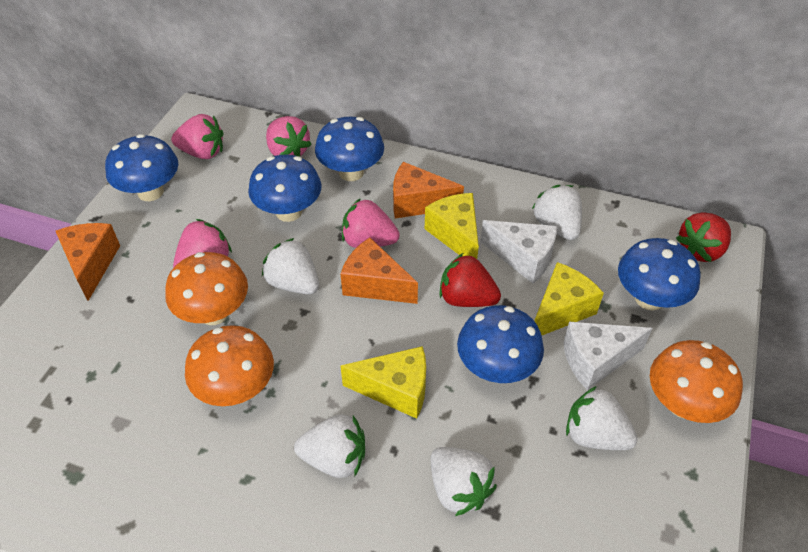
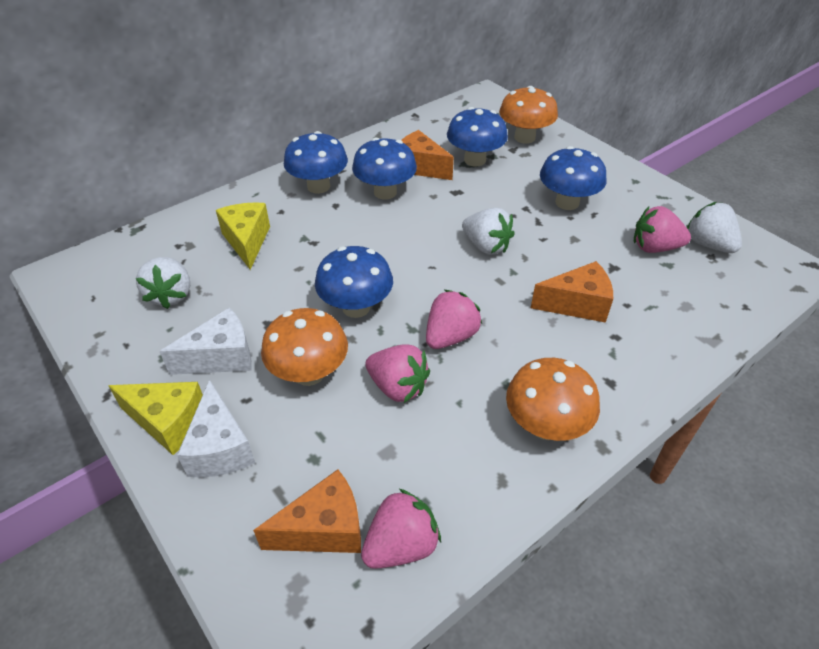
red strawberry: 2 -> 0
white strawberry: 5 -> 3
yellow cheese: 3 -> 2

